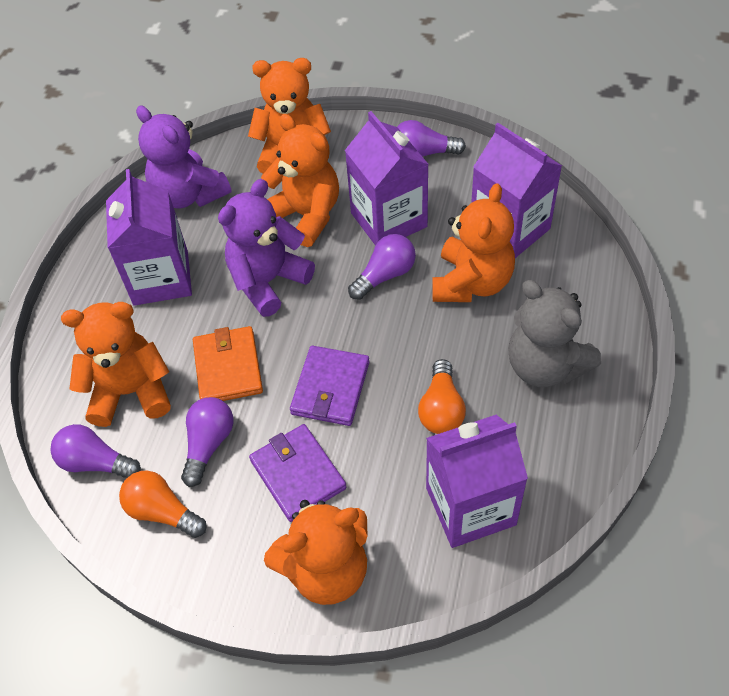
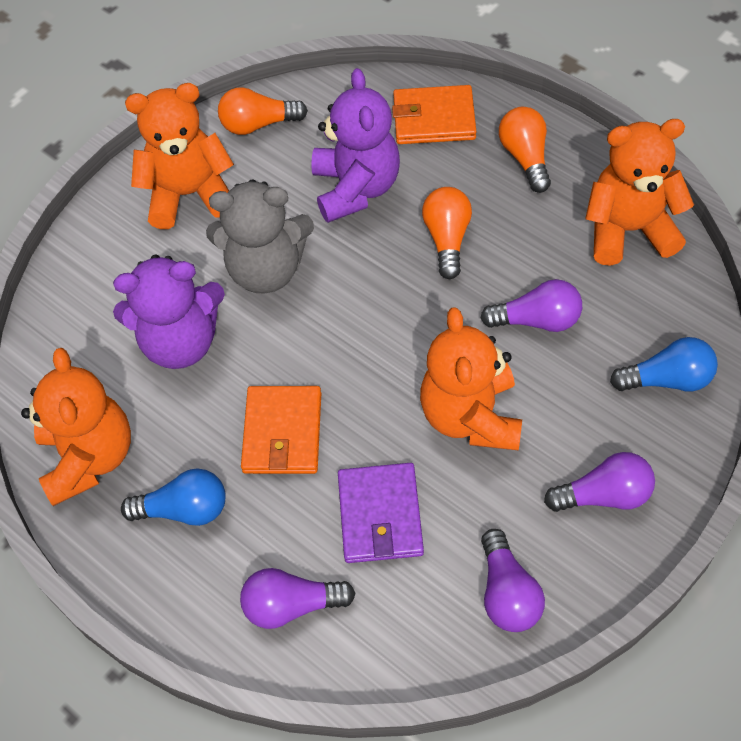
blue light bulb: 0 -> 2
orange light bulb: 2 -> 3
orange teddy bear: 5 -> 4
orange wallet: 1 -> 2
purple carton: 4 -> 0
purple wallet: 2 -> 1

